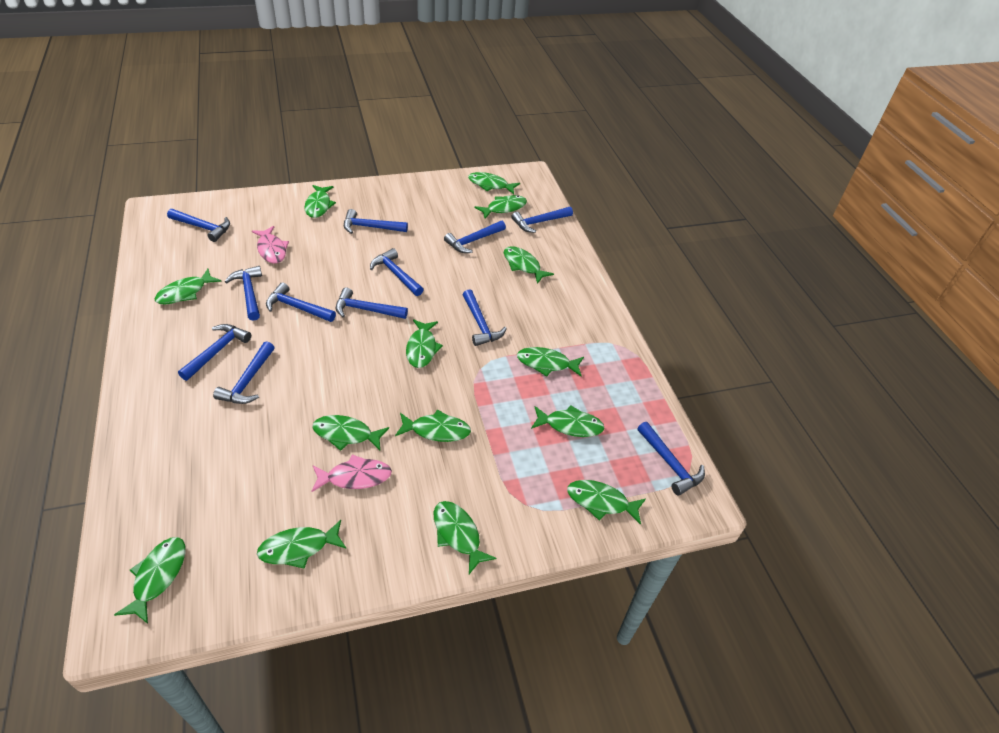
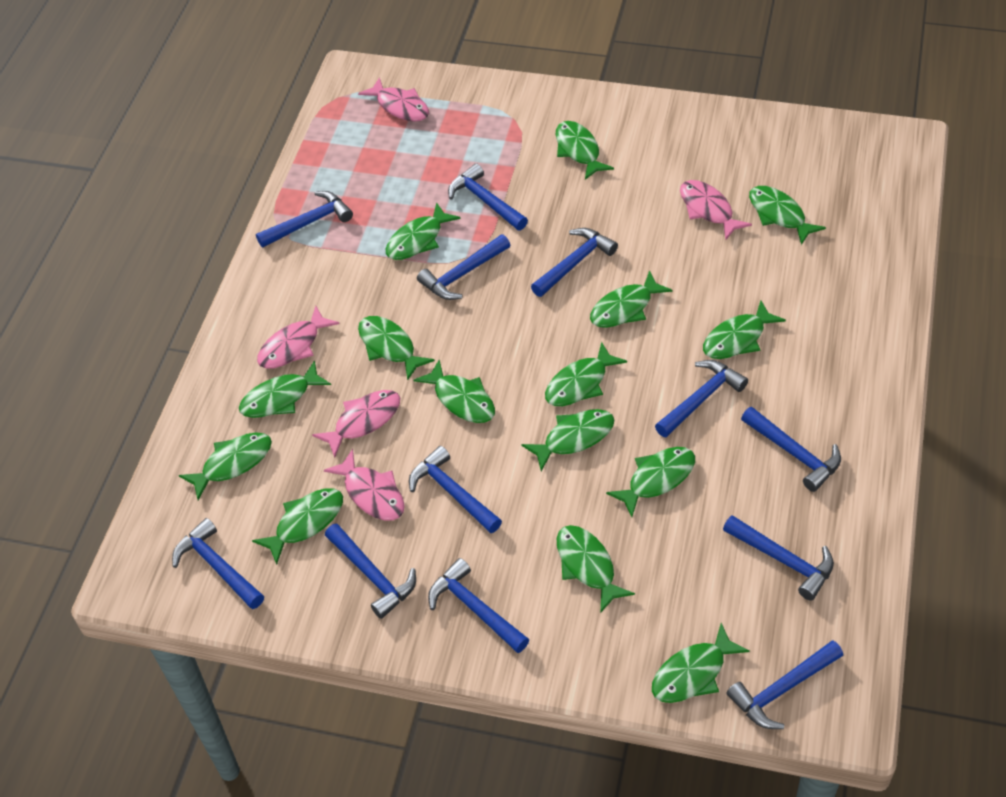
green fish: 14 -> 15
pink fish: 2 -> 5

